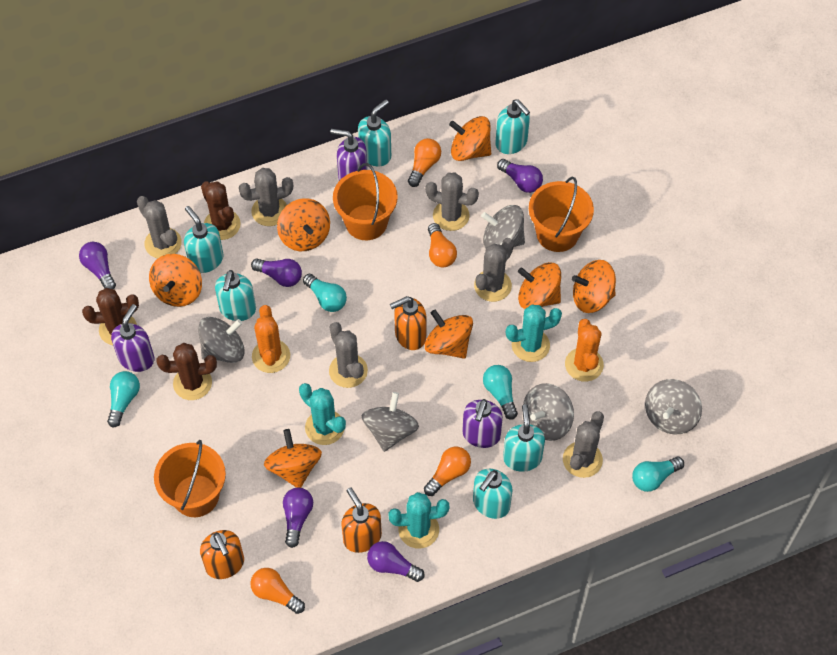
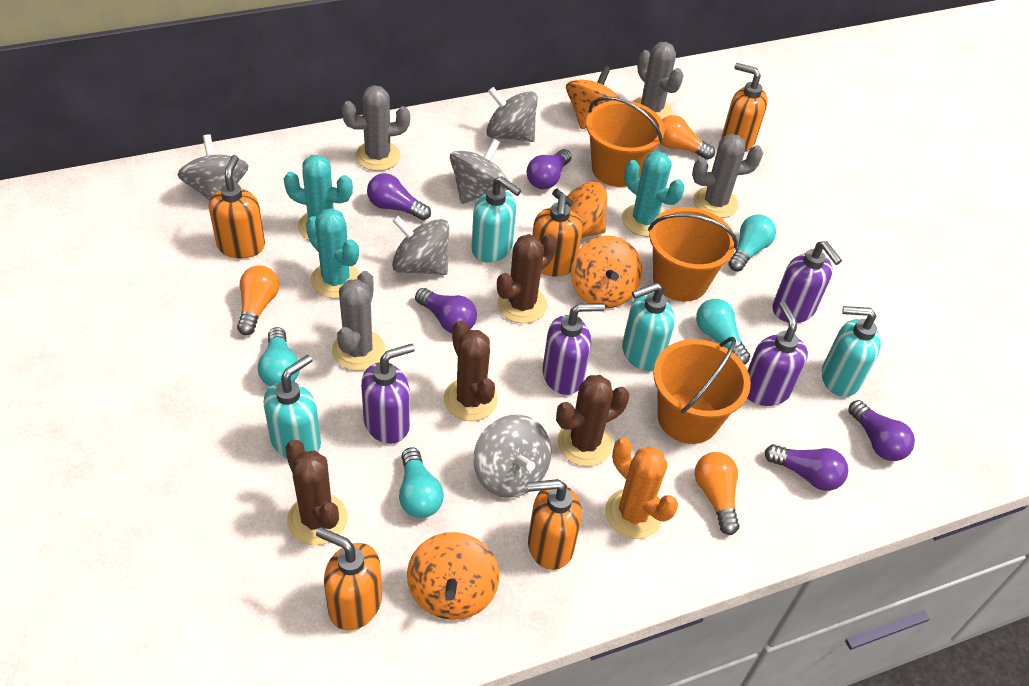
brown cactus: 3 -> 4
grey cactus: 6 -> 4
orange cactus: 2 -> 1
orange light bulb: 4 -> 3
orange soap dispenser: 3 -> 5
orange spinning top: 7 -> 4
purple soap dispenser: 3 -> 4
turquoise soap dispenser: 6 -> 4

